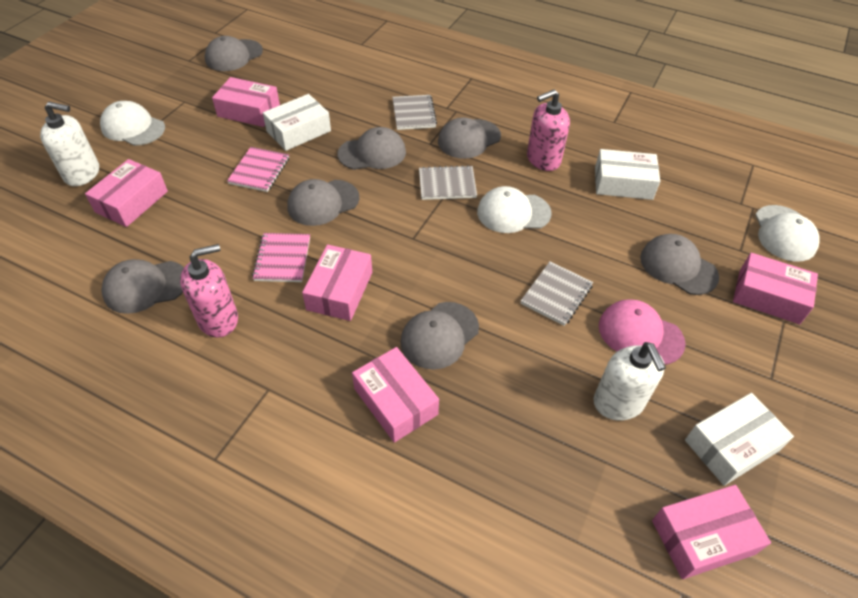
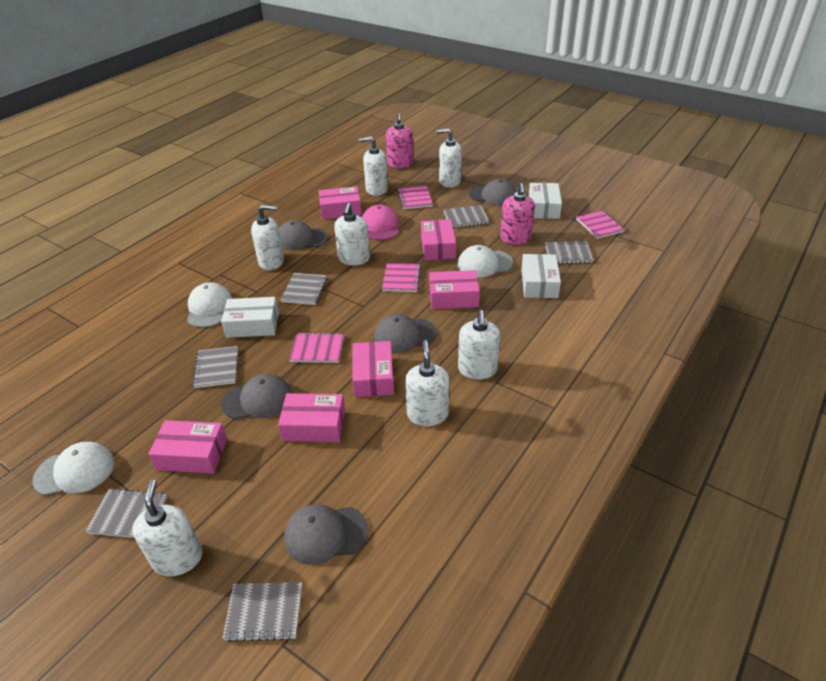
grey cap: 7 -> 5
grey notebook: 3 -> 6
pink notebook: 2 -> 4
white soap dispenser: 2 -> 7

